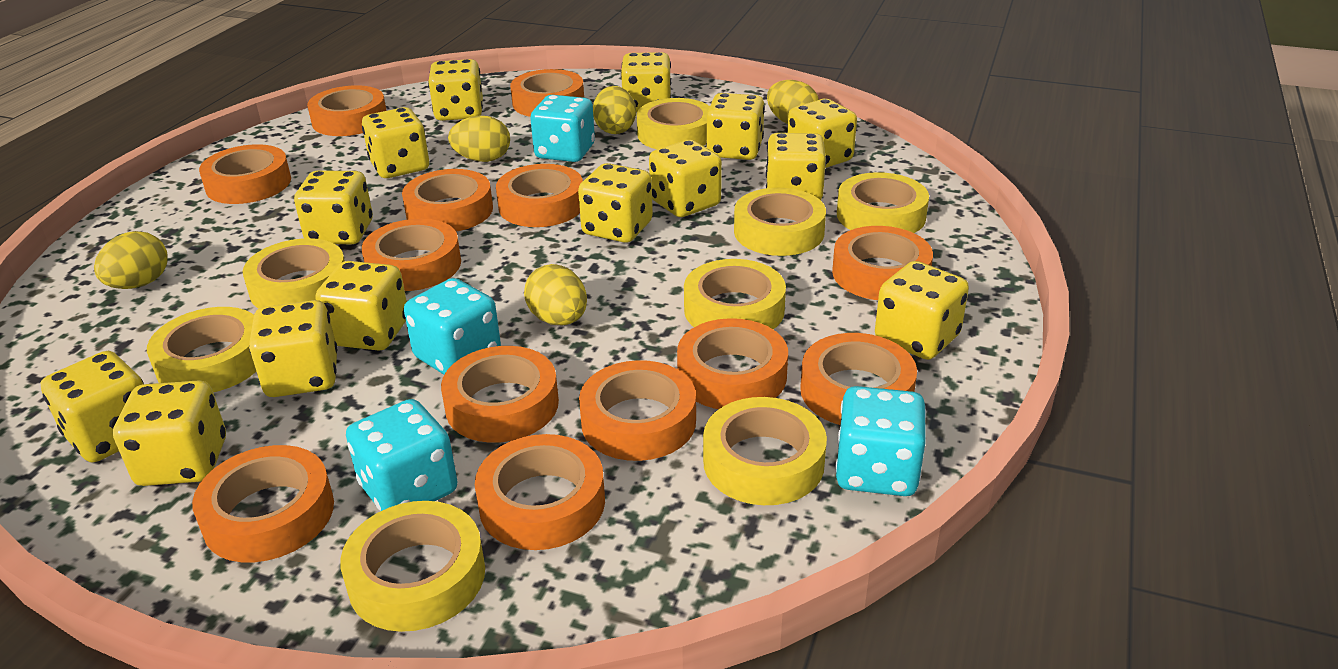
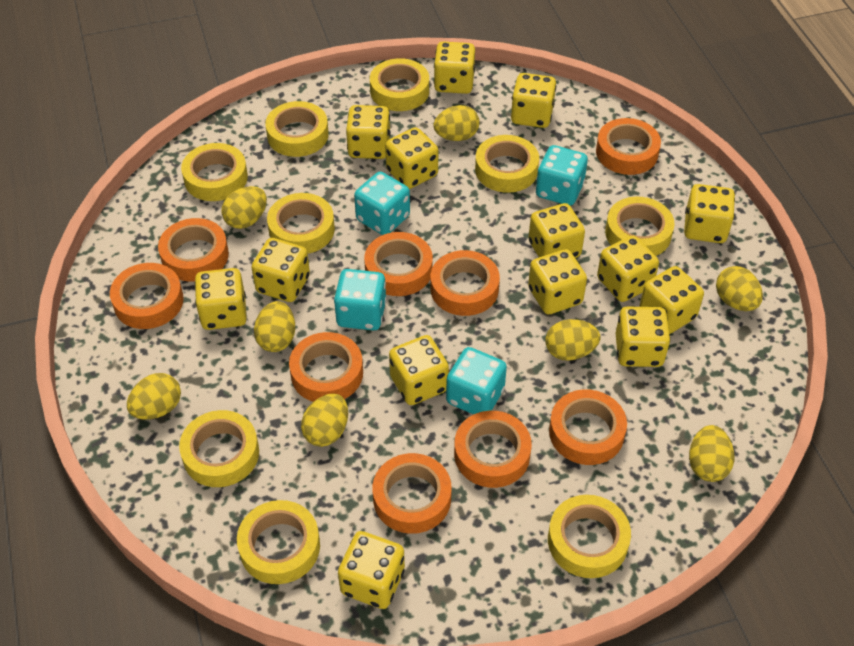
orange tape: 13 -> 9
yellow egg: 5 -> 8
yellow tape: 8 -> 9

